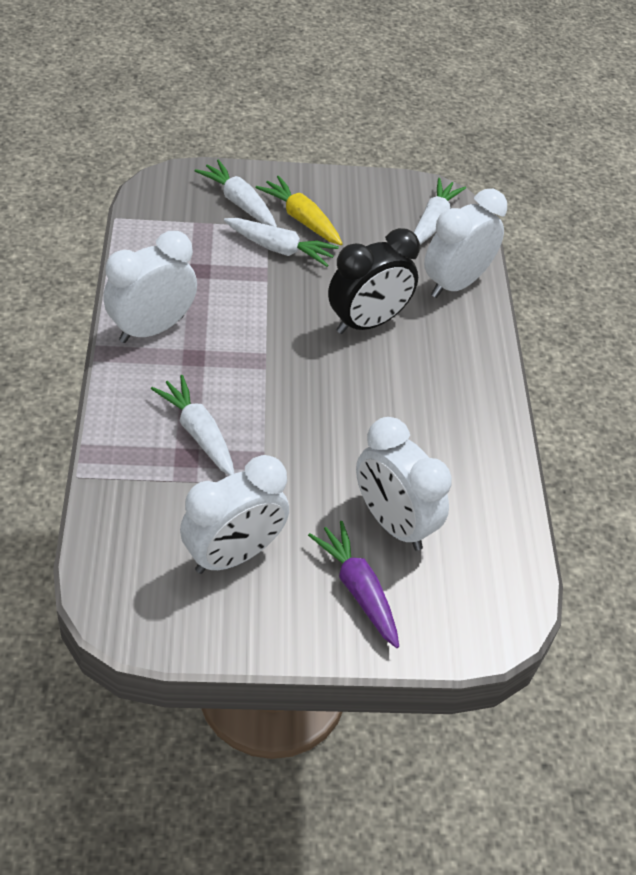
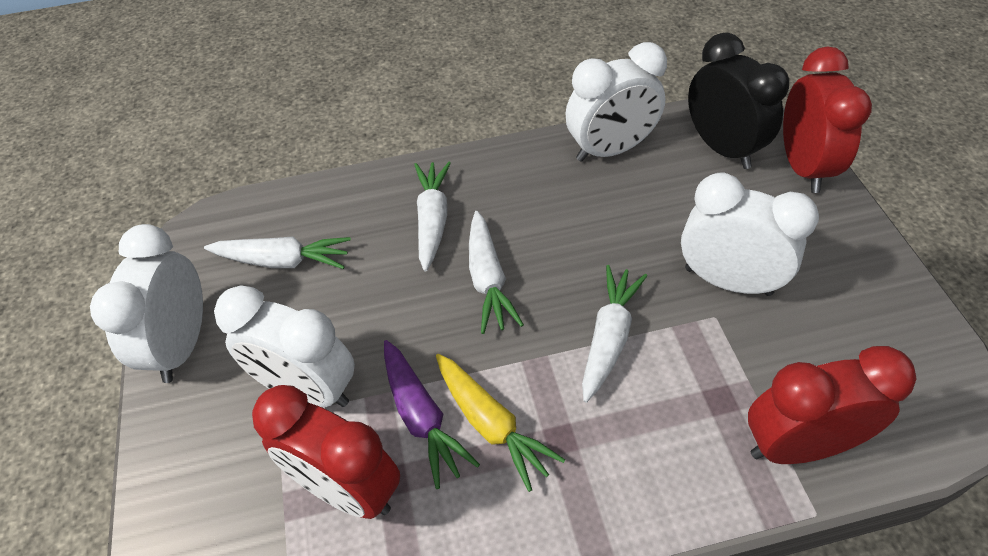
red clock: 0 -> 3

